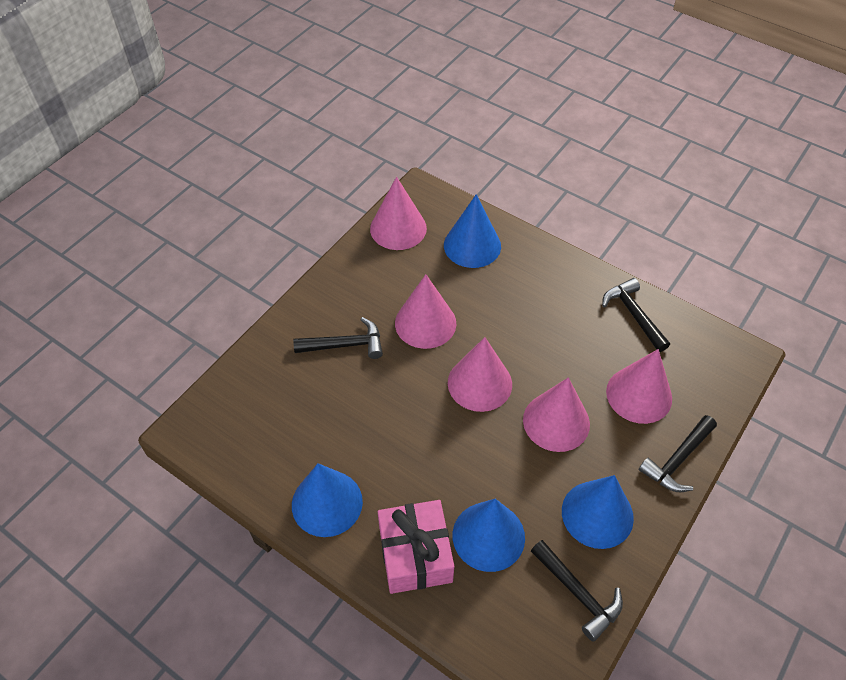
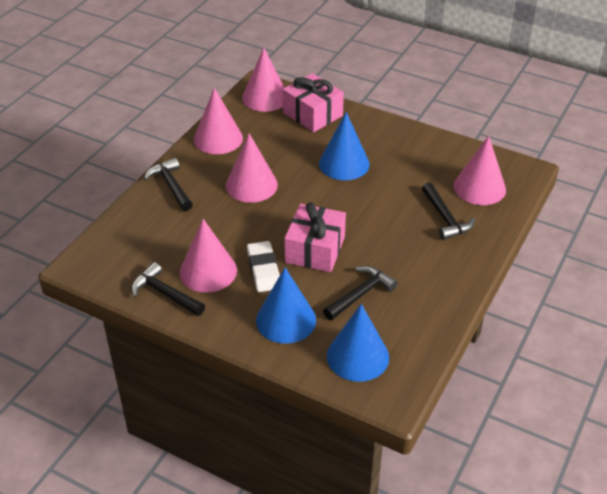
blue cone: 4 -> 3
pink gift: 1 -> 2
white eraser: 0 -> 1

